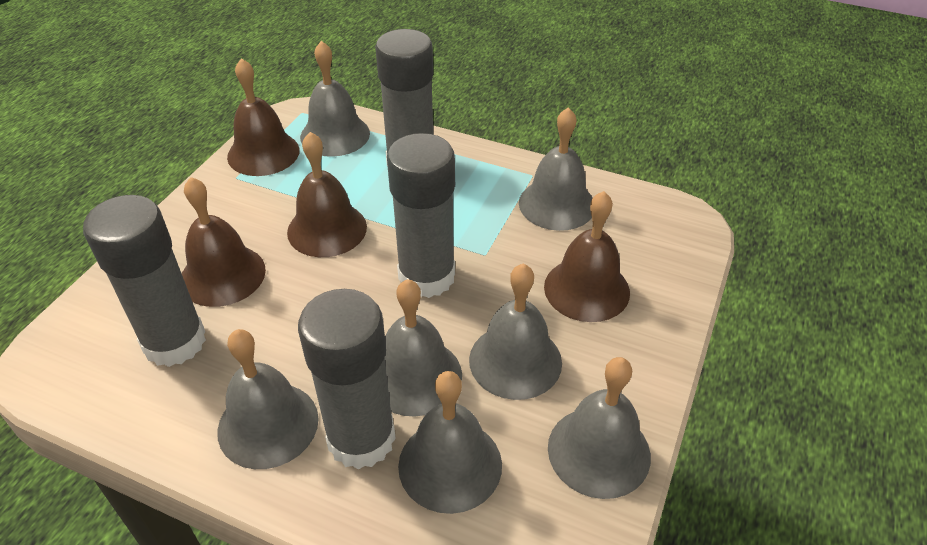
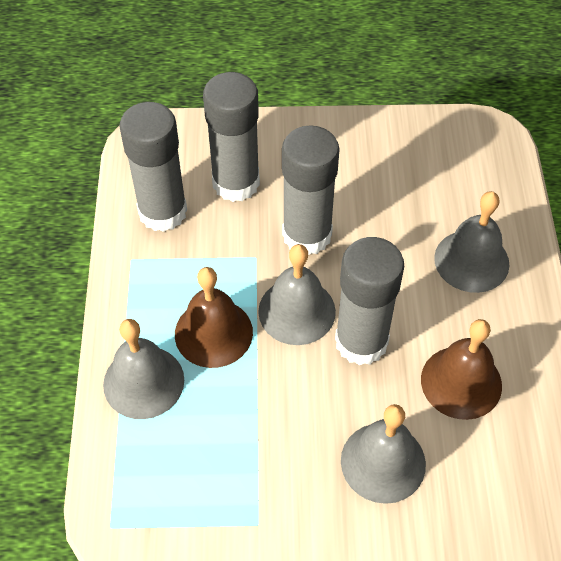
brown bell: 4 -> 2
grey bell: 7 -> 4

